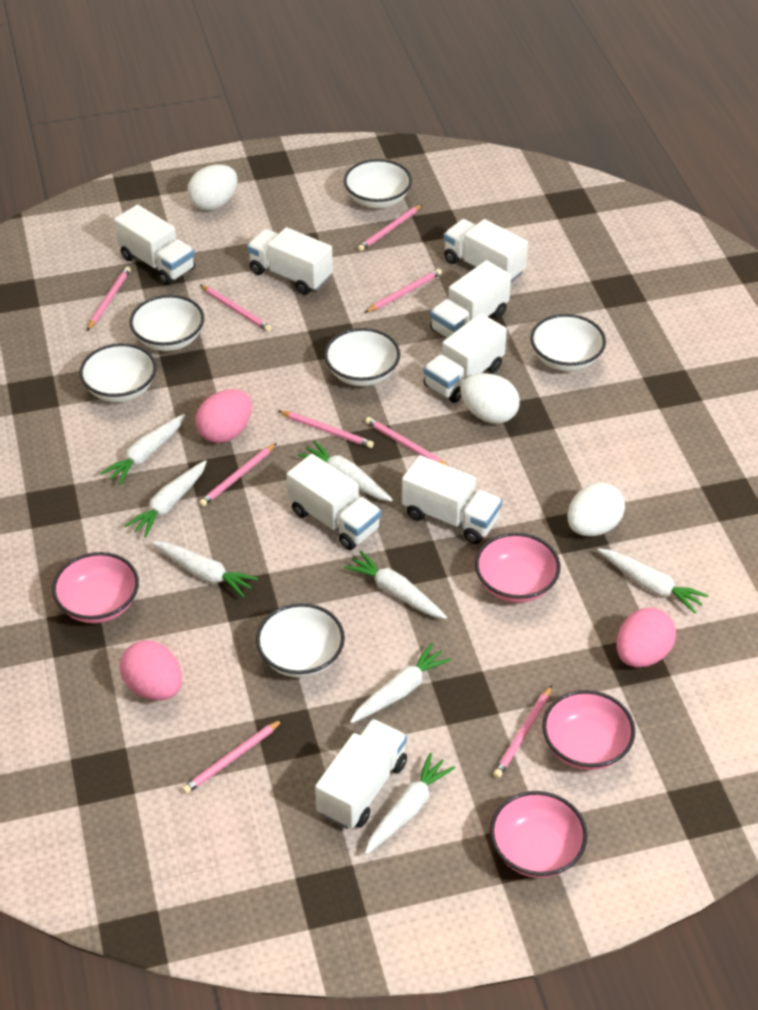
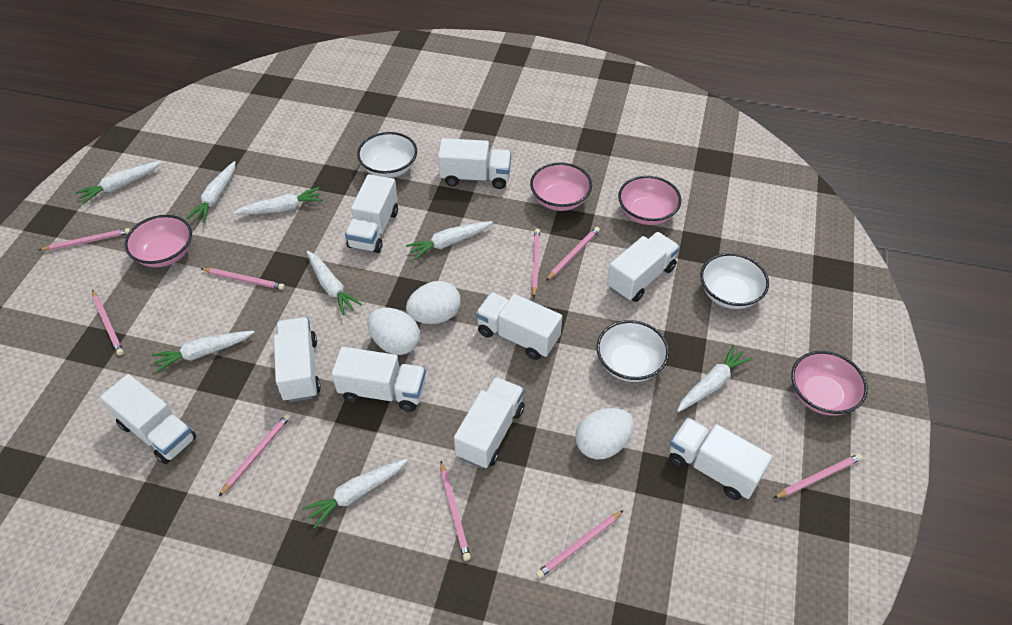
pink egg: 3 -> 0
white bowl: 6 -> 3
white truck: 8 -> 9

